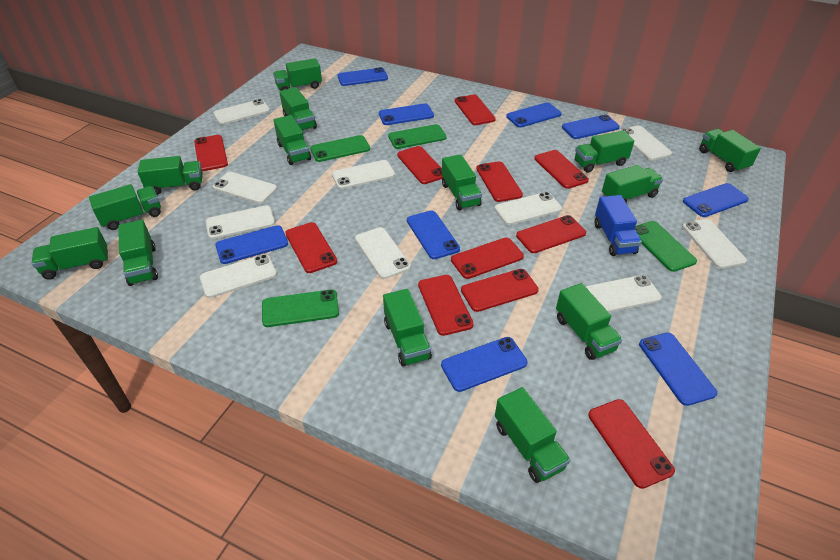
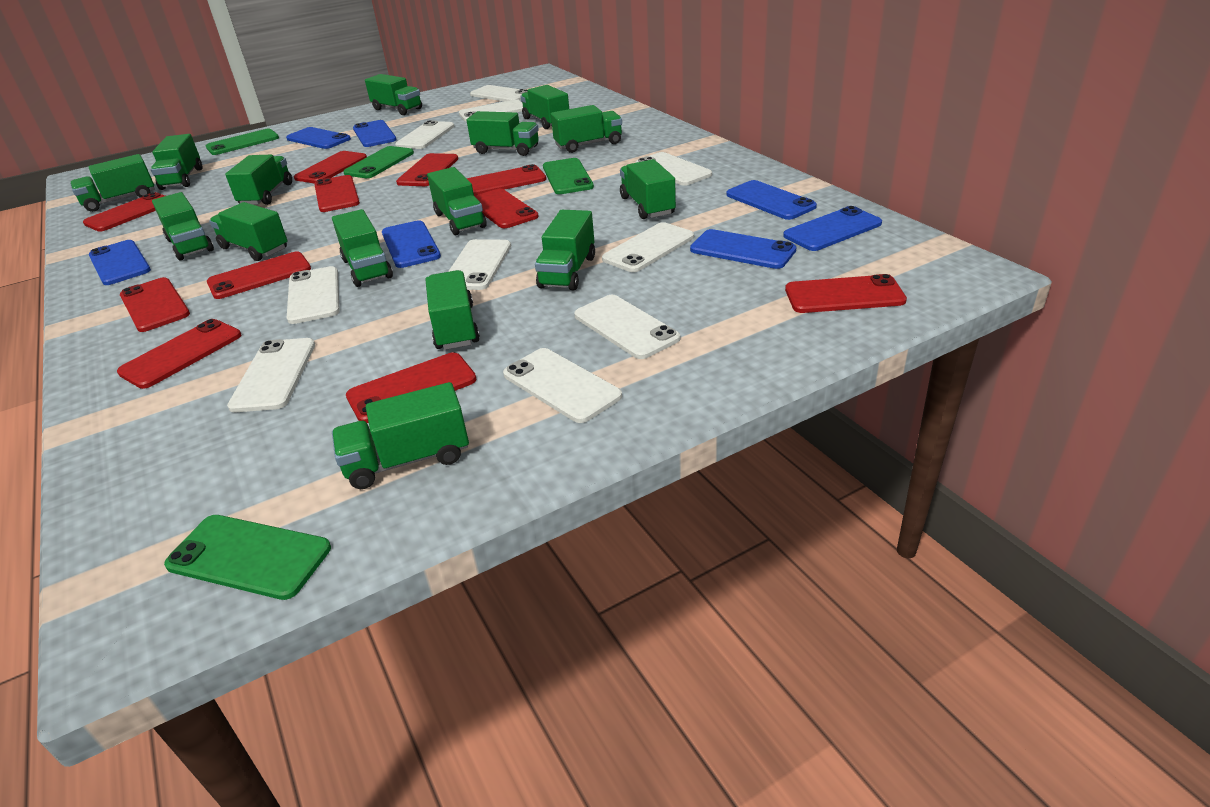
blue phone: 9 -> 7
blue truck: 1 -> 0
green truck: 14 -> 15

